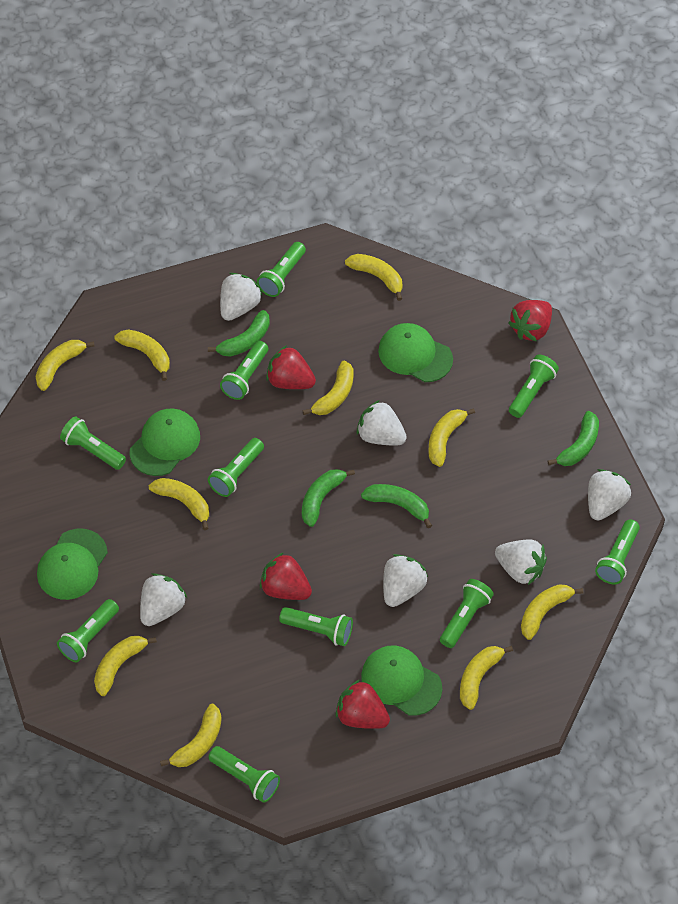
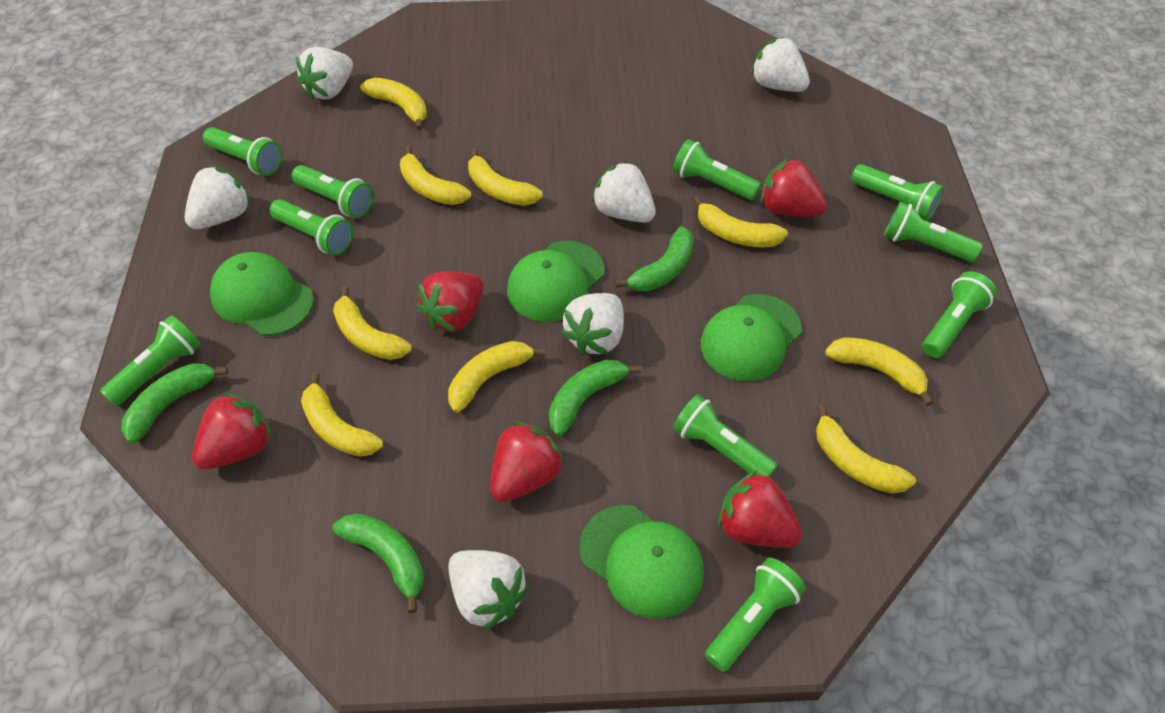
red strawberry: 4 -> 5
yellow banana: 10 -> 9

